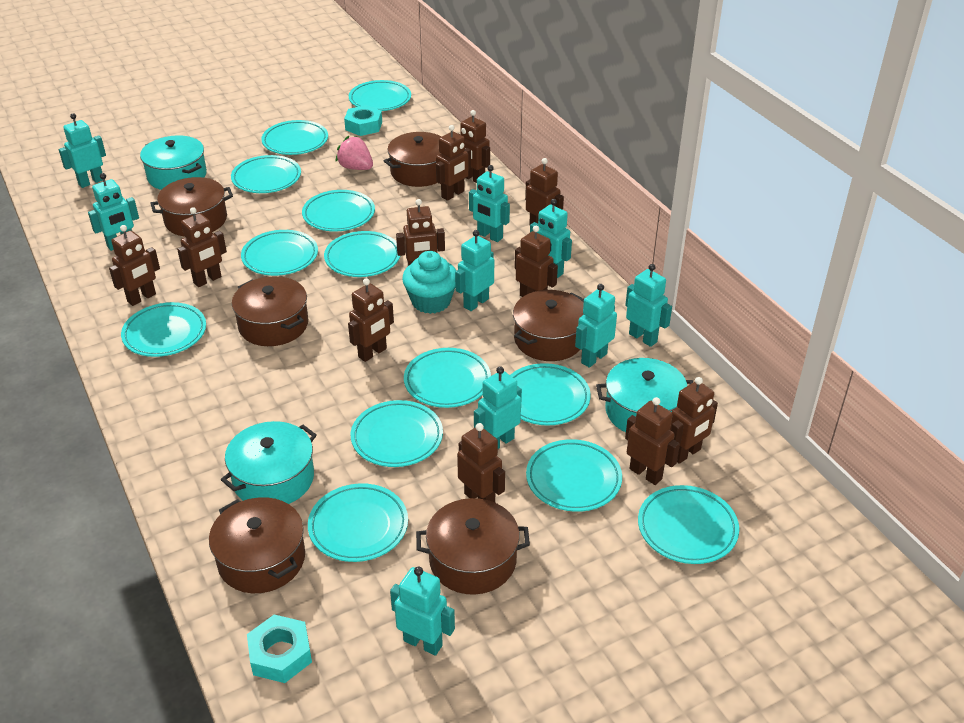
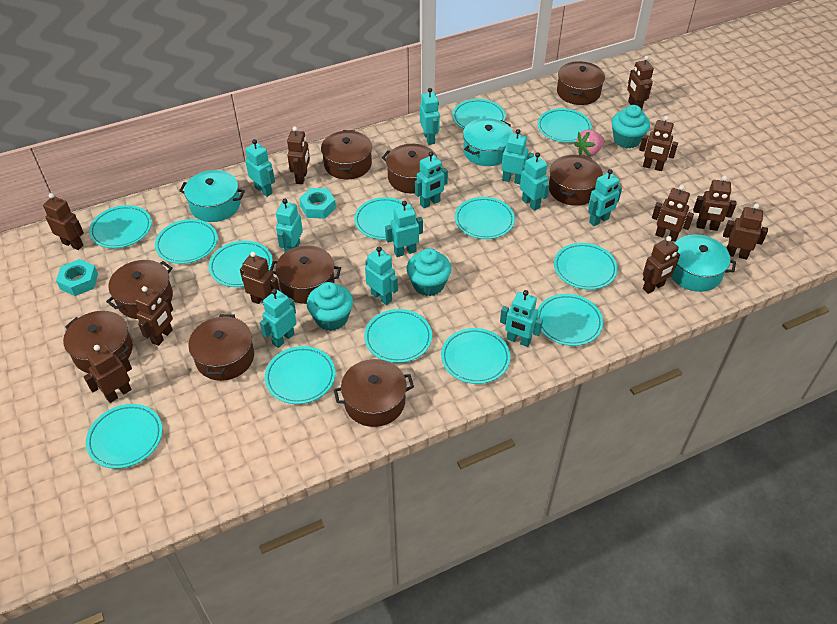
brown pot: 6 -> 9
turquoise cupcake: 1 -> 3
turquoise robot: 9 -> 11

